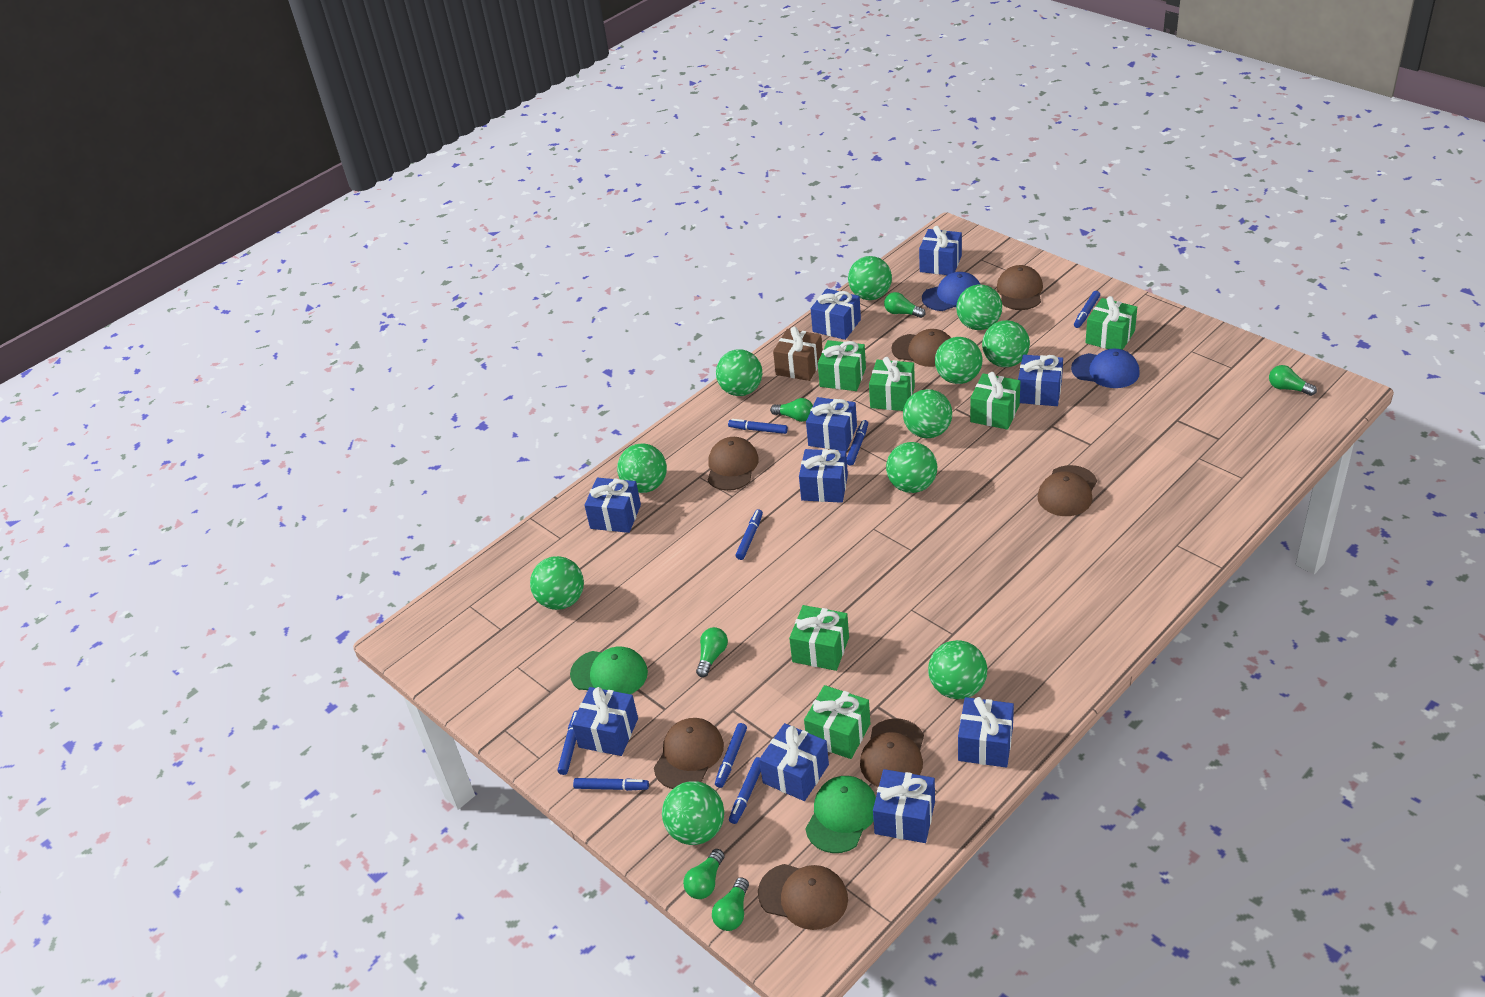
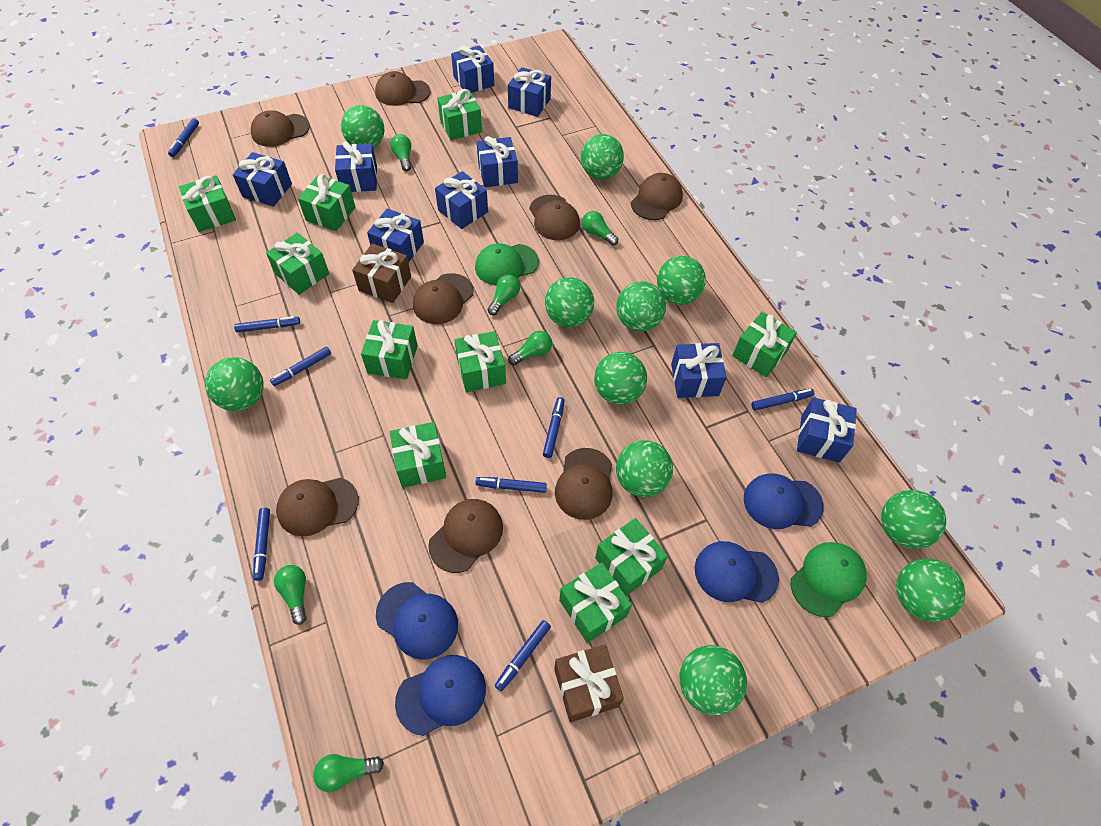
blue cap: 2 -> 4
blue gift: 10 -> 9
brown cap: 7 -> 8
brown gift: 1 -> 2
green gift: 6 -> 10

